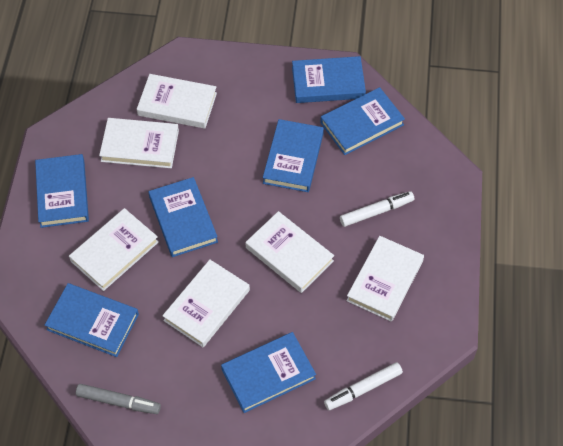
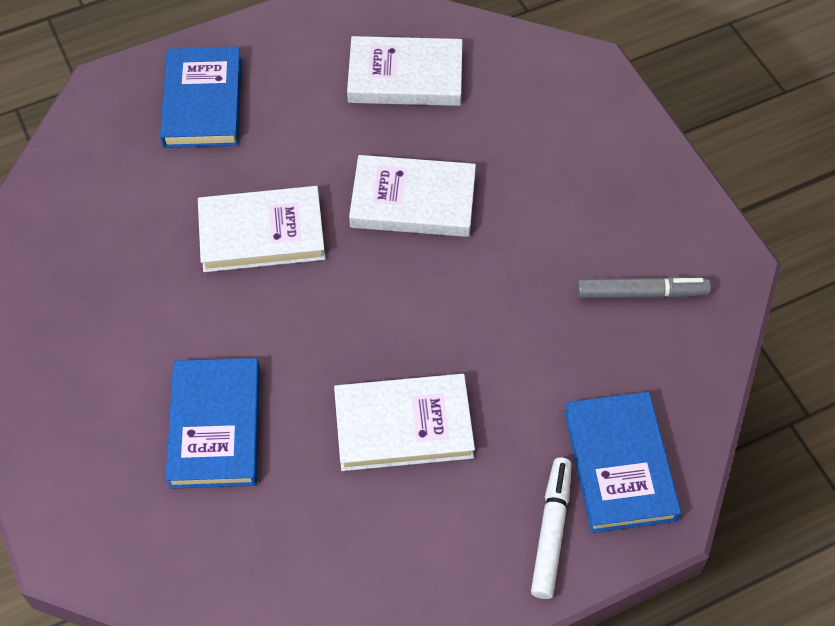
blue book: 7 -> 3
white book: 6 -> 4
white marker: 2 -> 1

